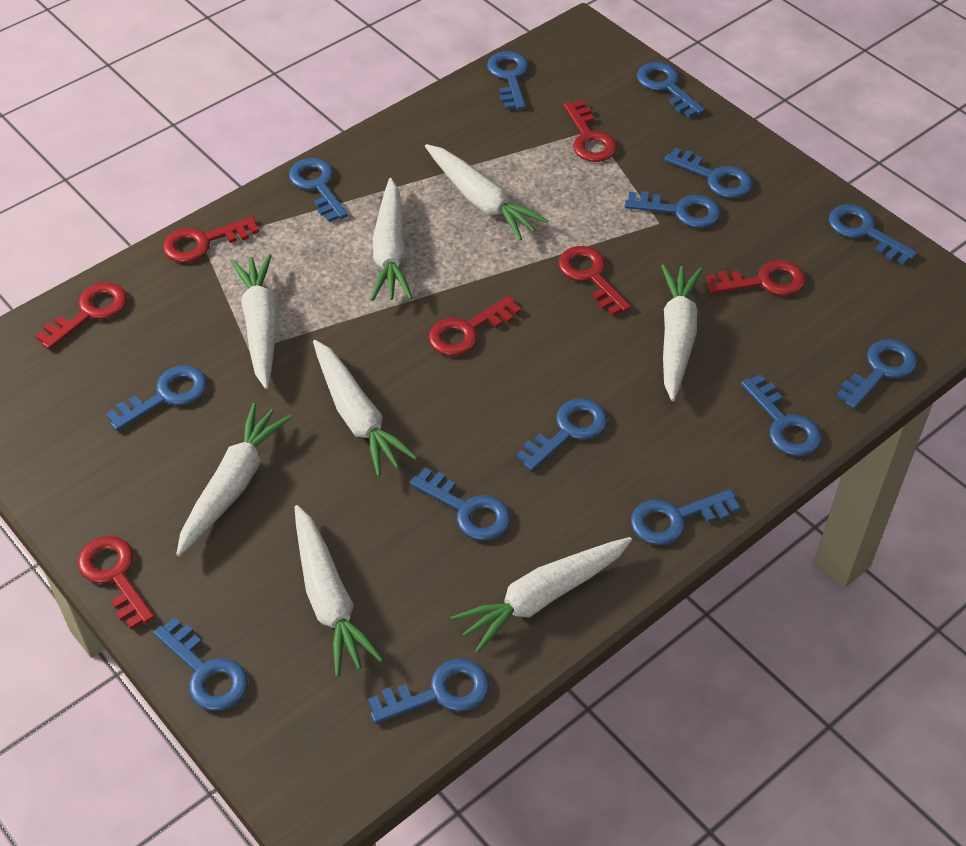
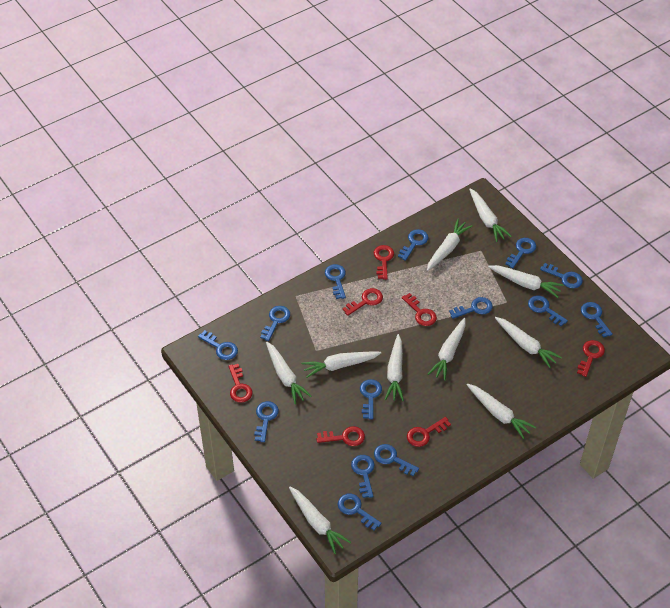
white carrot: 8 -> 10

